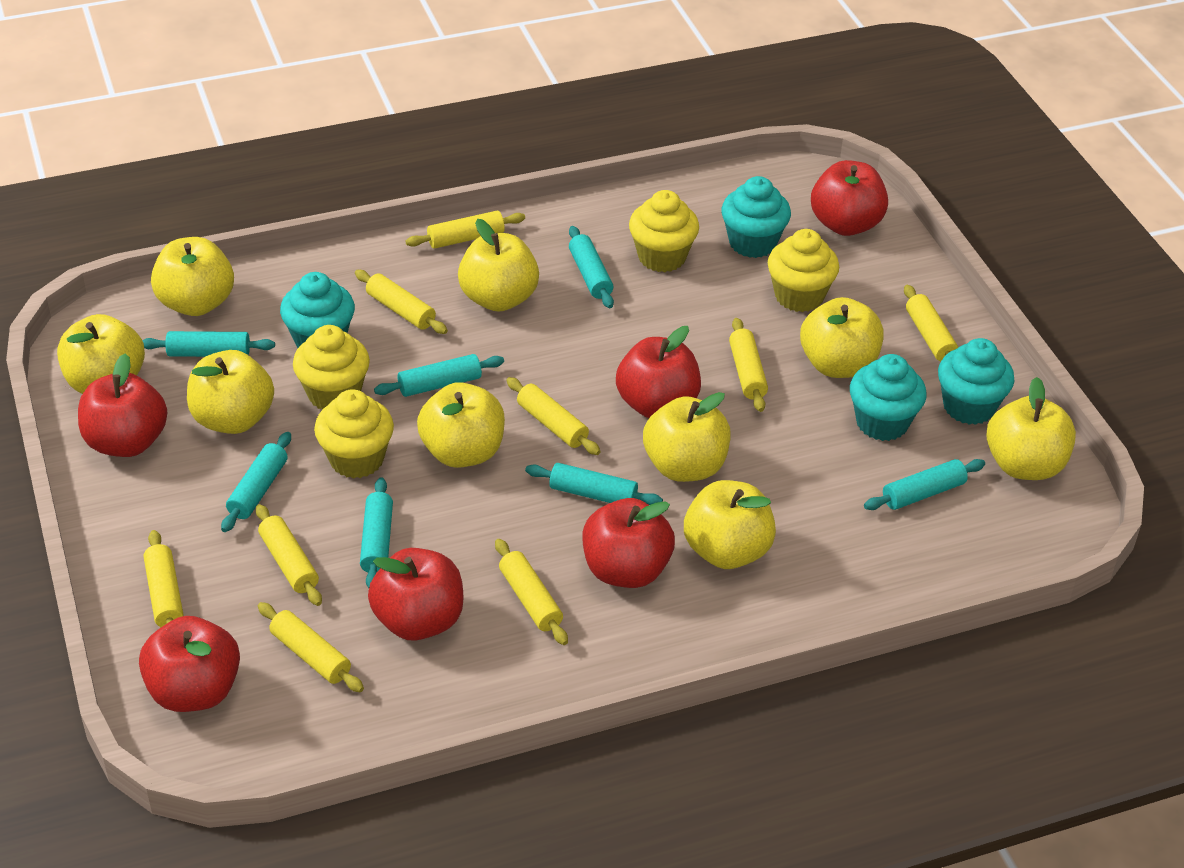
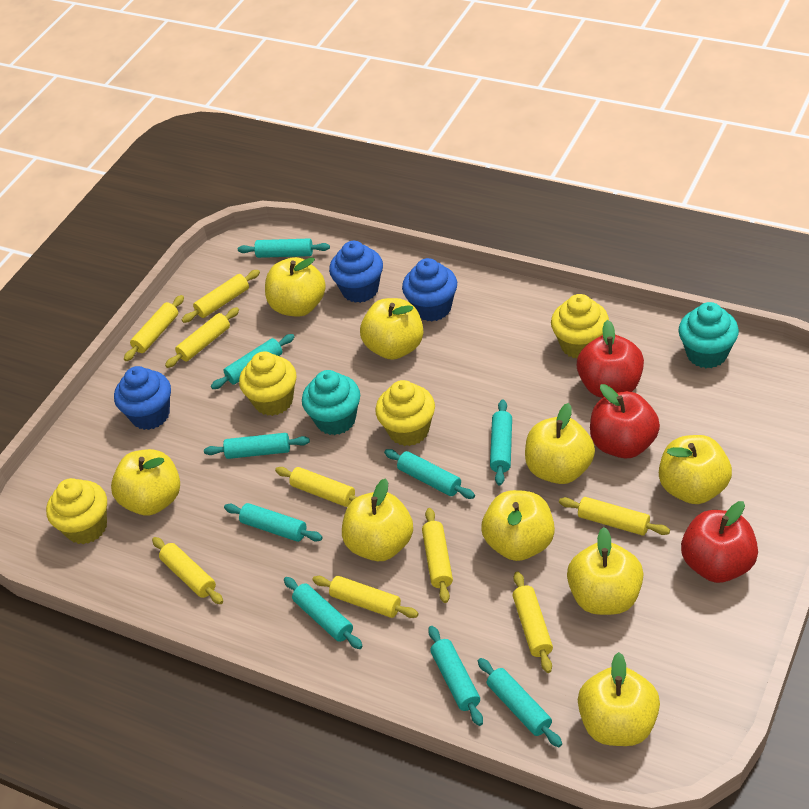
blue cupcake: 0 -> 3
red apple: 6 -> 3
turquoise cupcake: 4 -> 2
turquoise rolling pin: 7 -> 9

